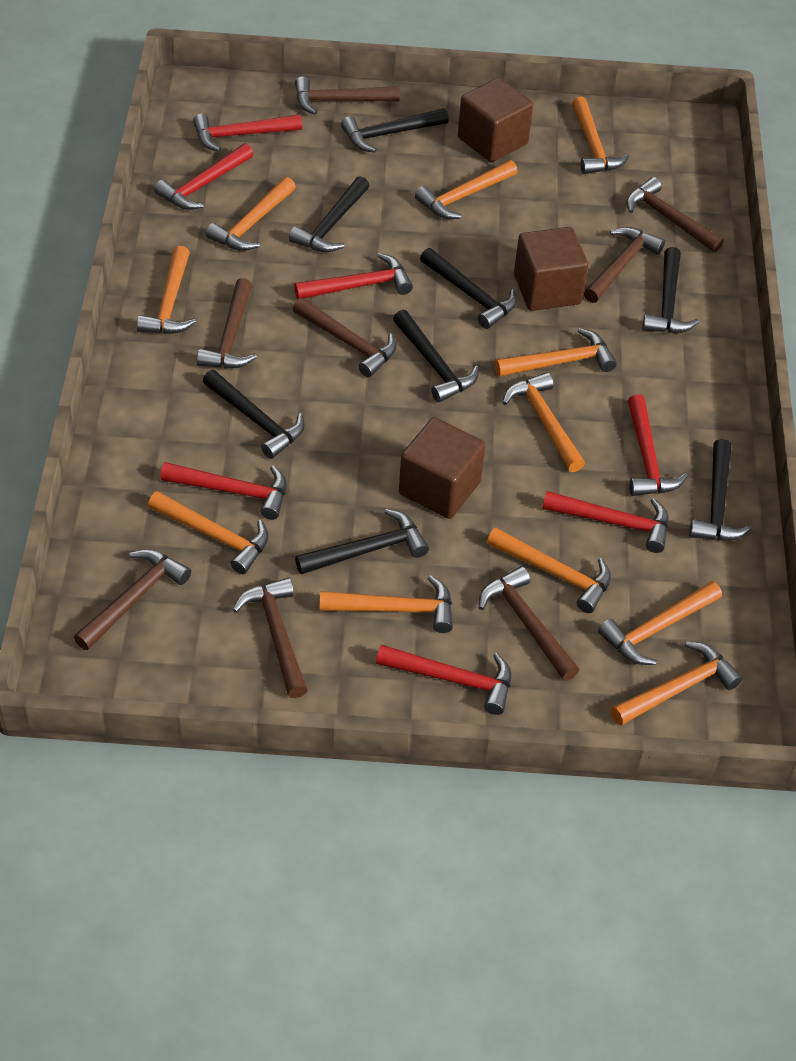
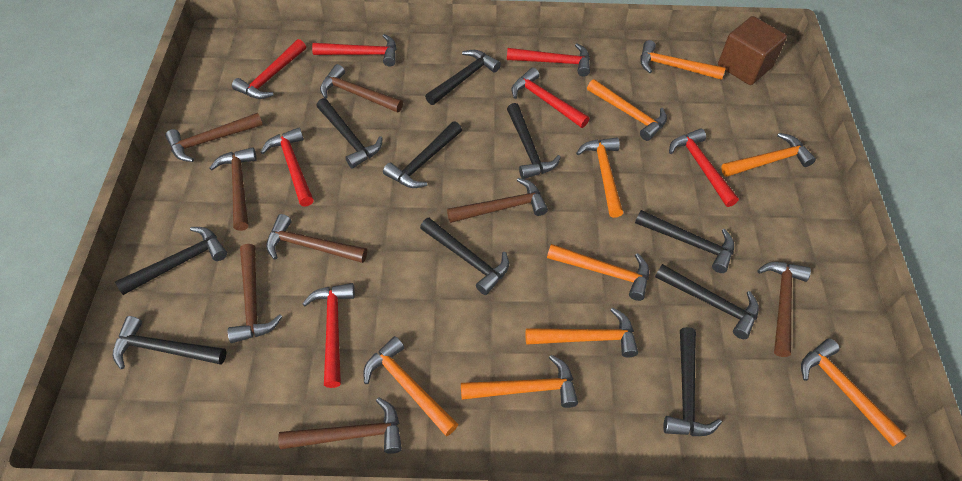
black hammer: 8 -> 10
brown cube: 3 -> 1
orange hammer: 11 -> 9

